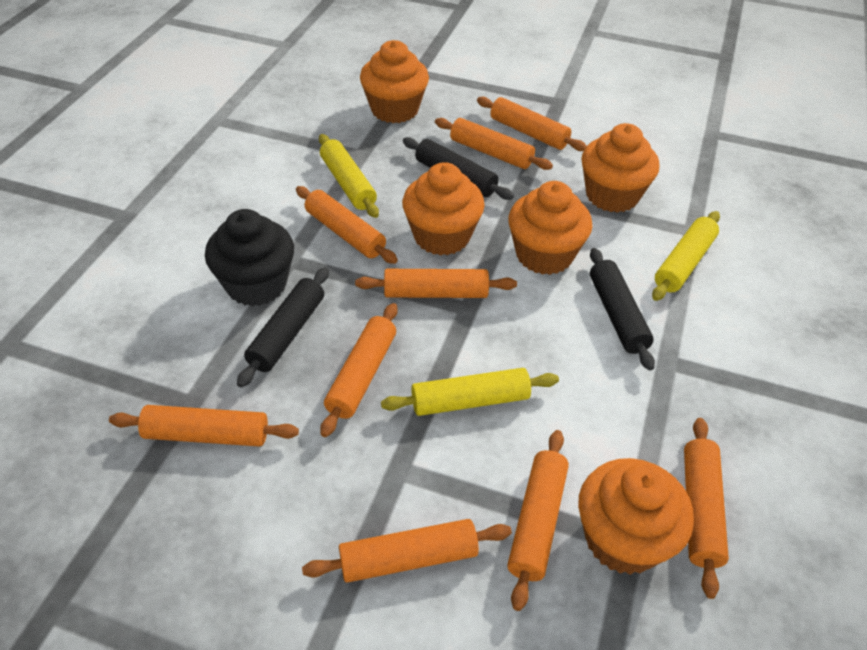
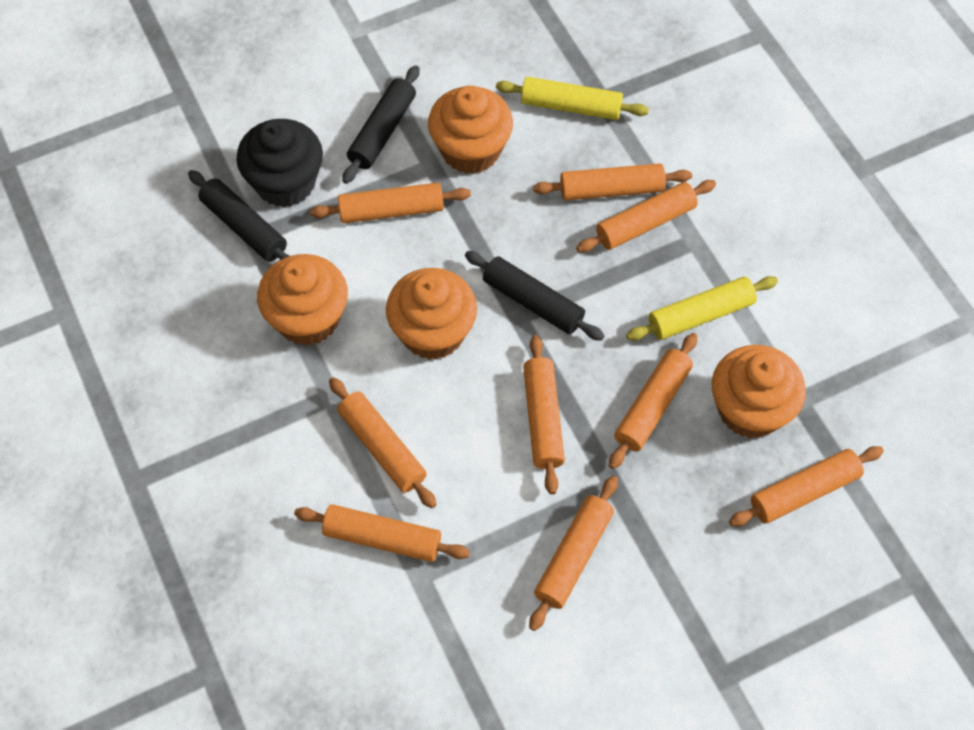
orange cupcake: 5 -> 4
yellow rolling pin: 3 -> 2

